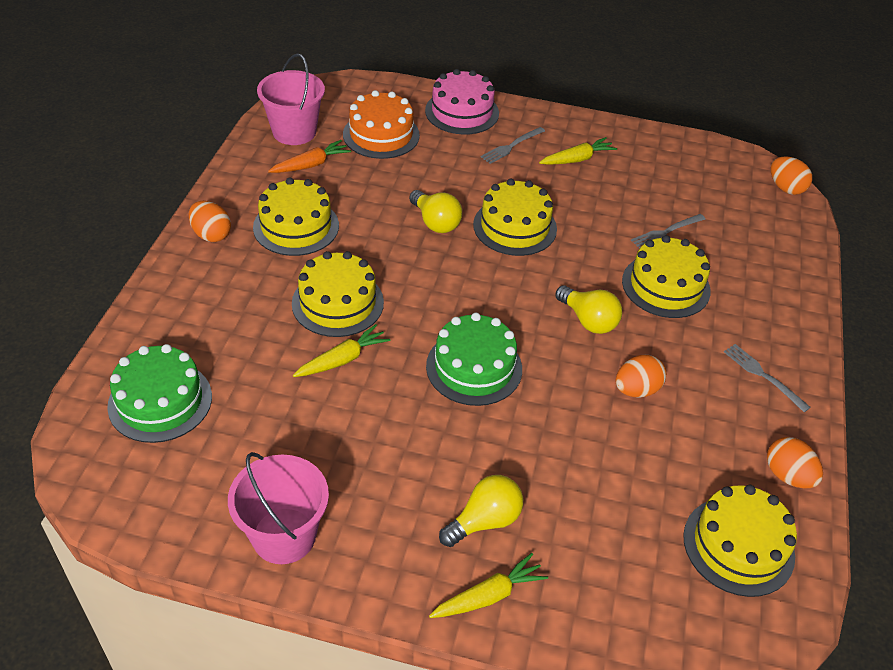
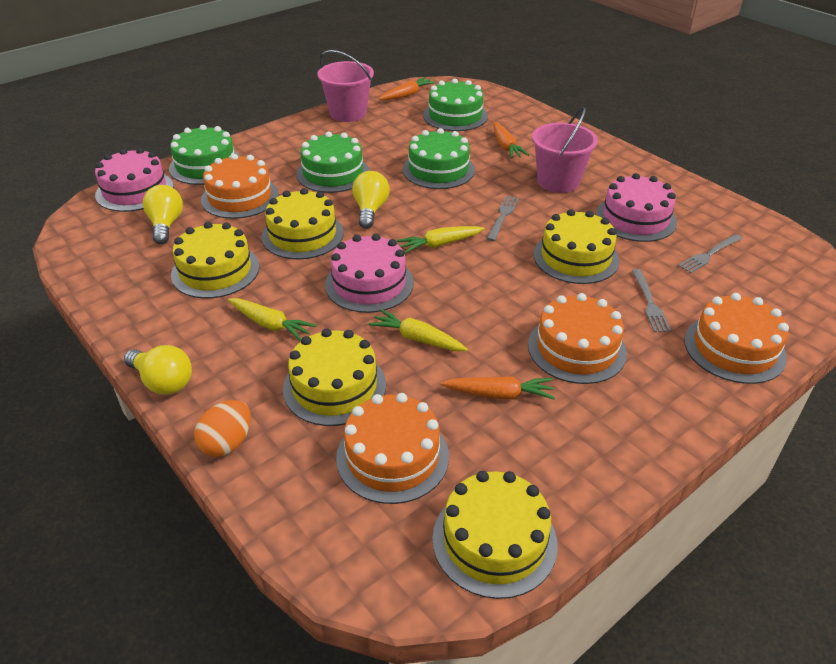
green cake: 2 -> 4
orange cake: 1 -> 4
orange carrot: 1 -> 3
orange egg: 4 -> 1
pink cake: 1 -> 3

